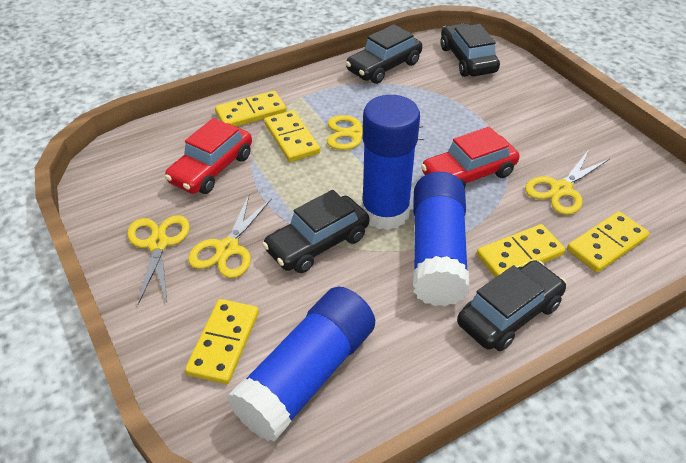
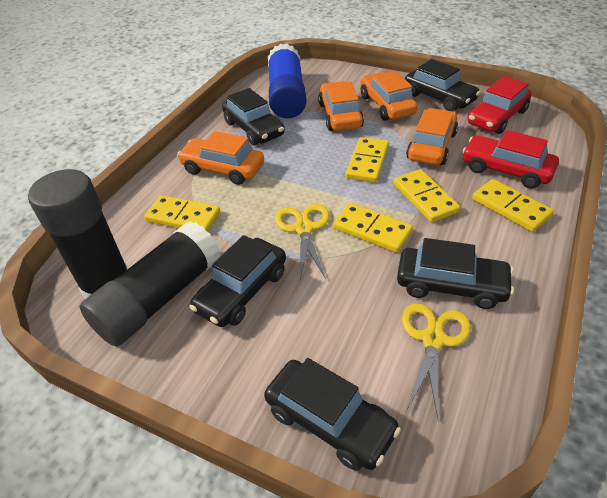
black car: 4 -> 5
black glue stick: 0 -> 2
blue glue stick: 3 -> 1
orange car: 0 -> 4
yellow scissors: 4 -> 2

